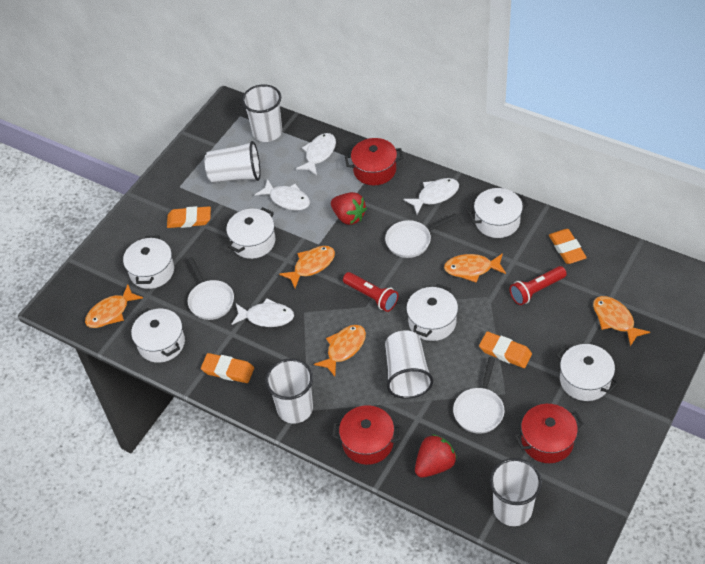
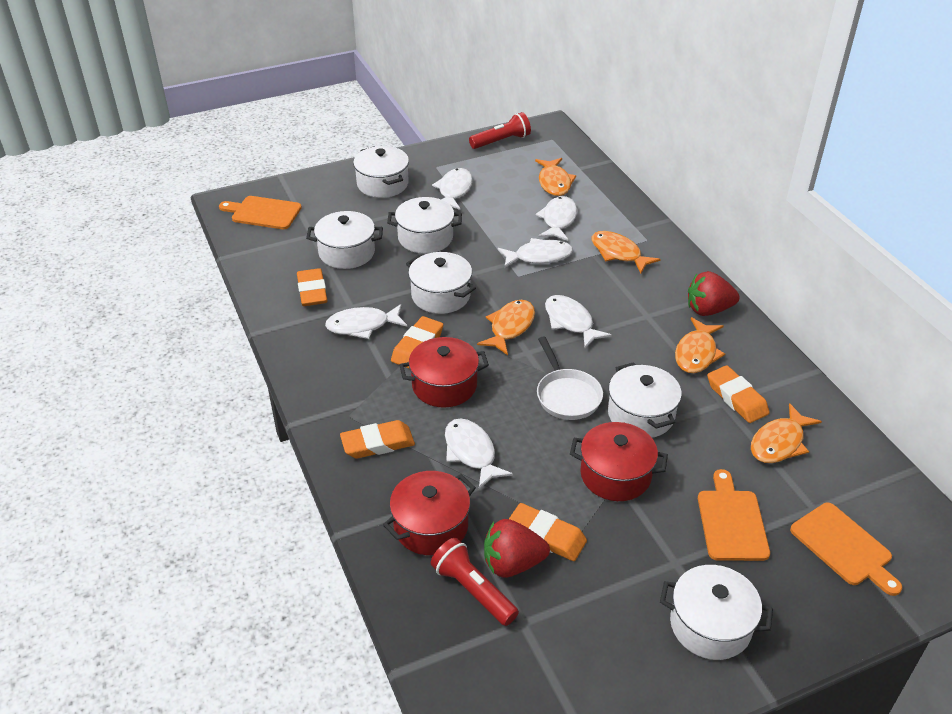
orange cutting board: 0 -> 3
orange eraser: 4 -> 5
white cup: 5 -> 0
white fish: 4 -> 6
white pan: 3 -> 1

